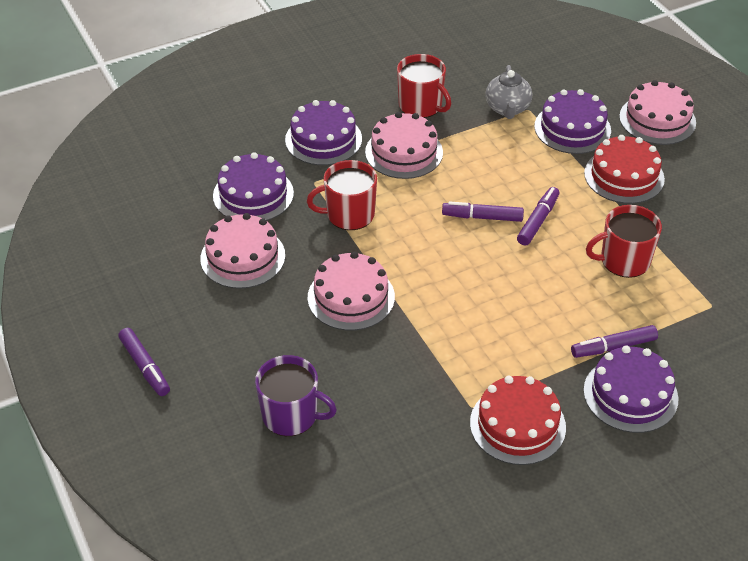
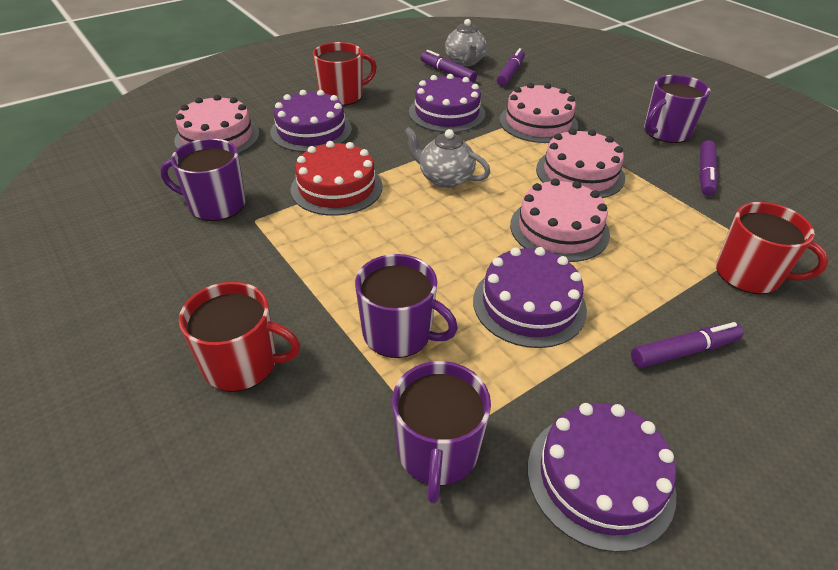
grey teapot: 1 -> 2
purple mug: 1 -> 4
red cake: 2 -> 1

